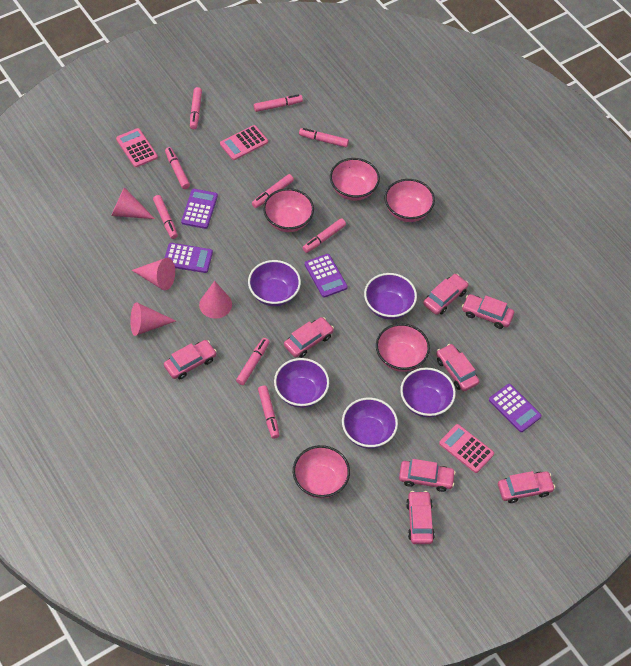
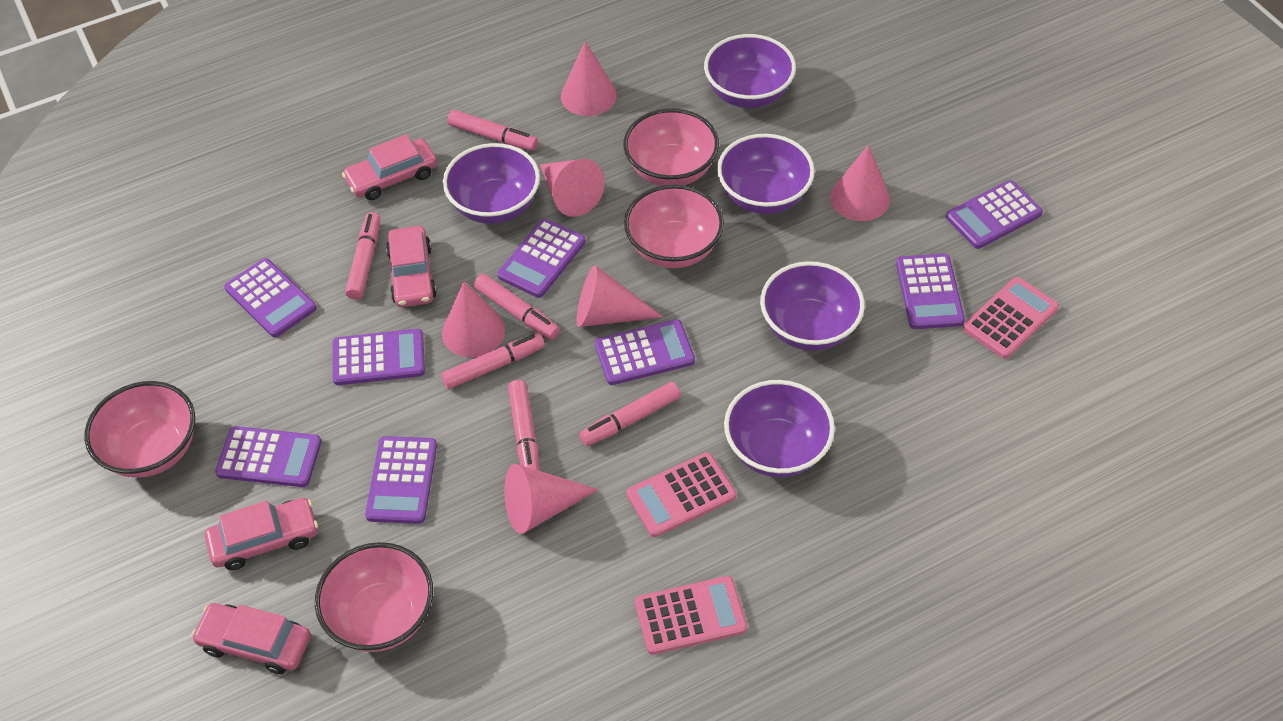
pink bowl: 5 -> 4
pink car: 8 -> 4
pink cone: 4 -> 6
pink marker: 9 -> 6
purple calculator: 4 -> 8

